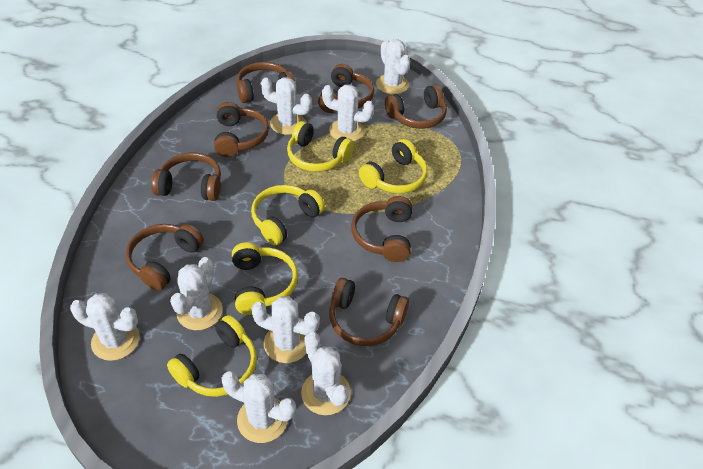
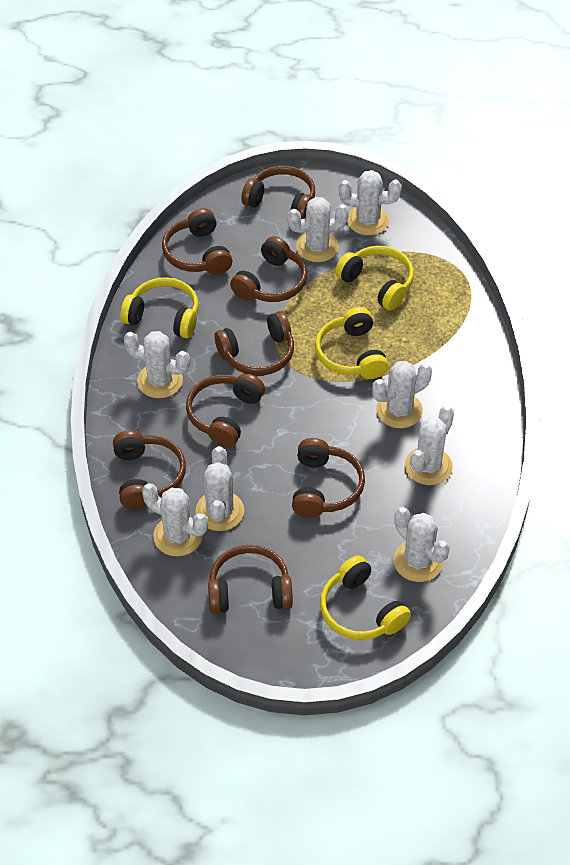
yellow headphones: 5 -> 4

